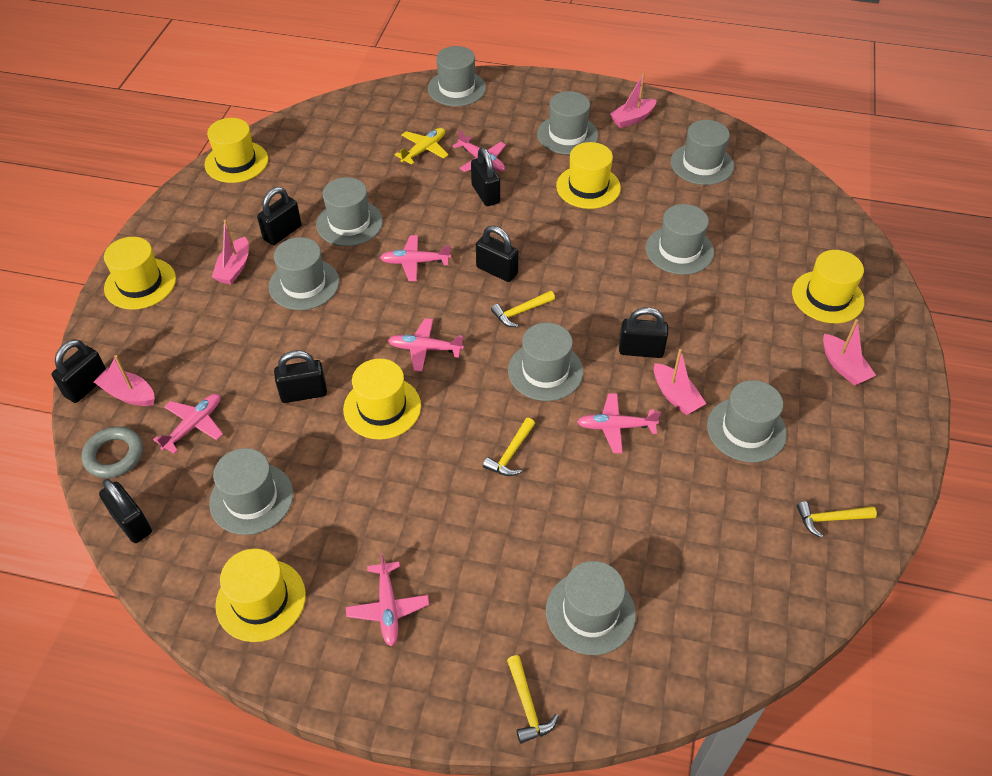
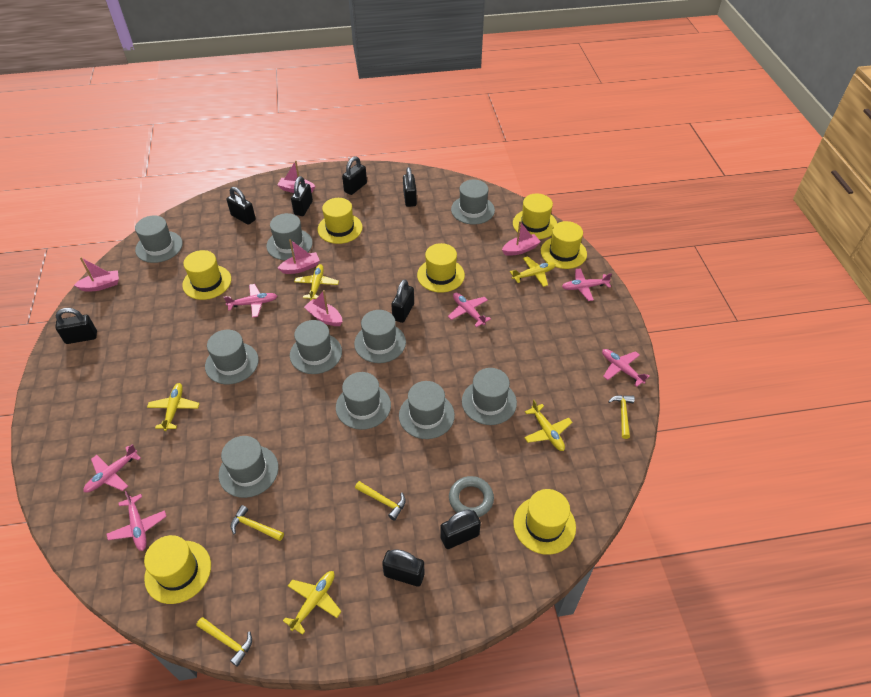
black padlock: 7 -> 8
yellow hat: 6 -> 7
yellow plane: 1 -> 5

